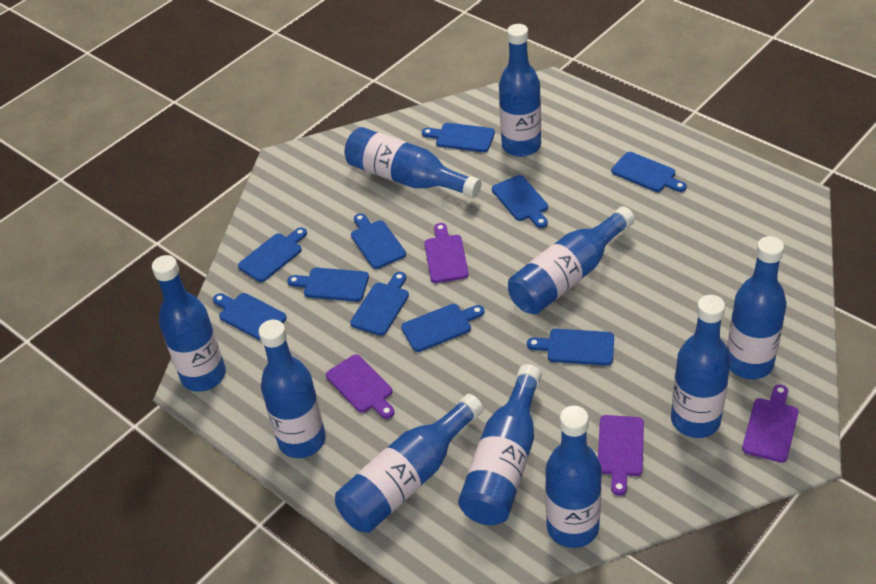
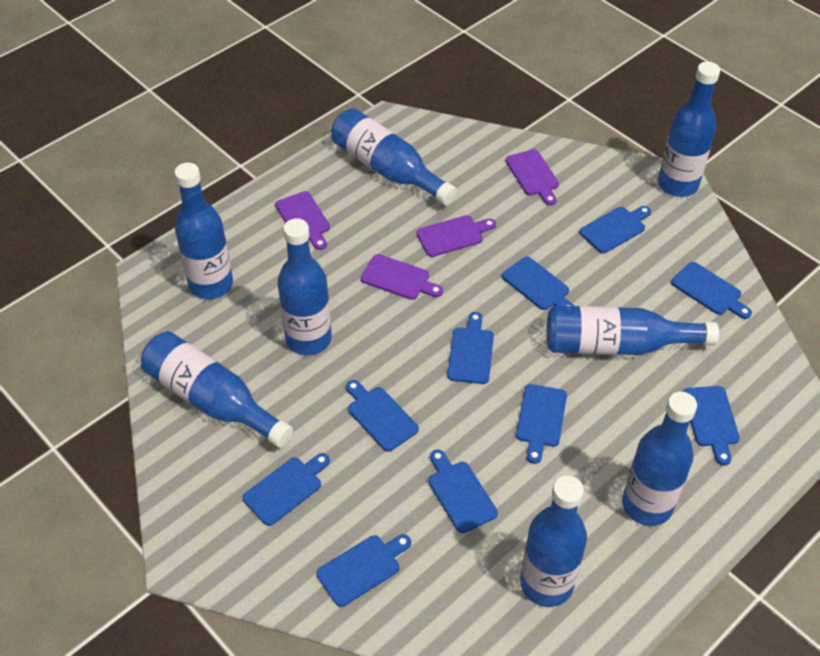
blue bottle: 10 -> 8

